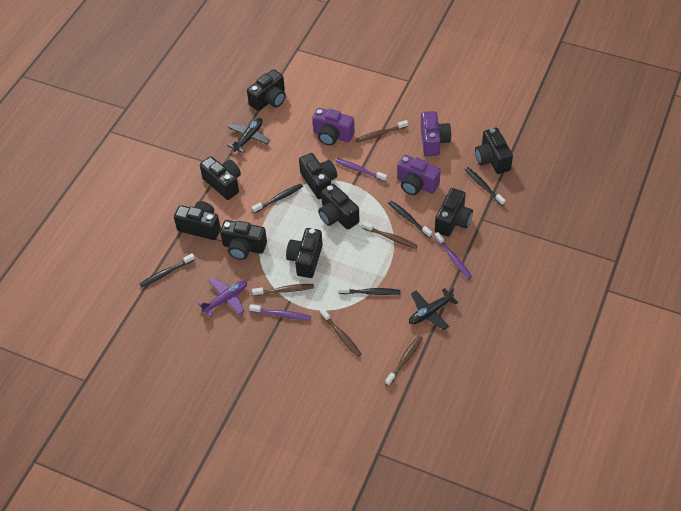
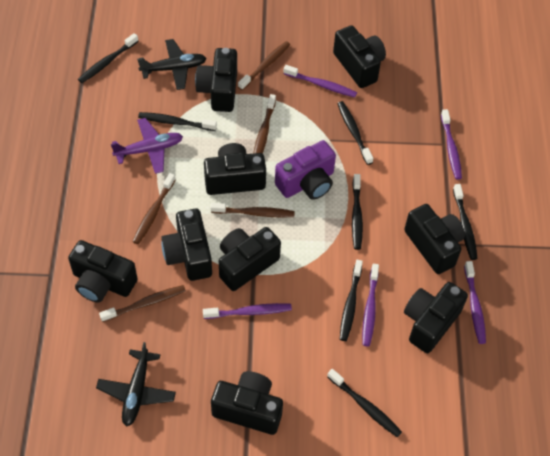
black toothbrush: 5 -> 7
purple camera: 3 -> 1
purple toothbrush: 3 -> 5

